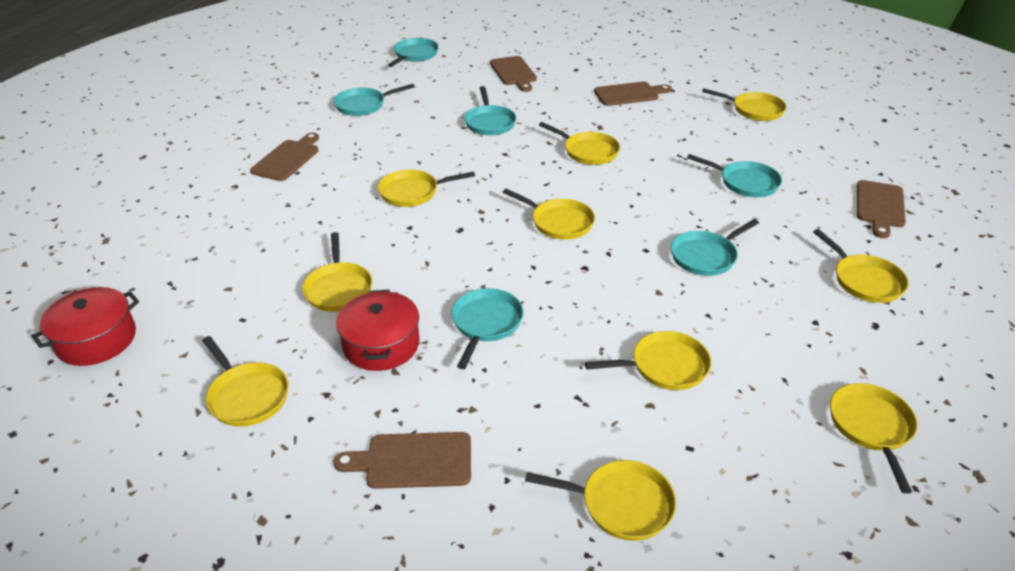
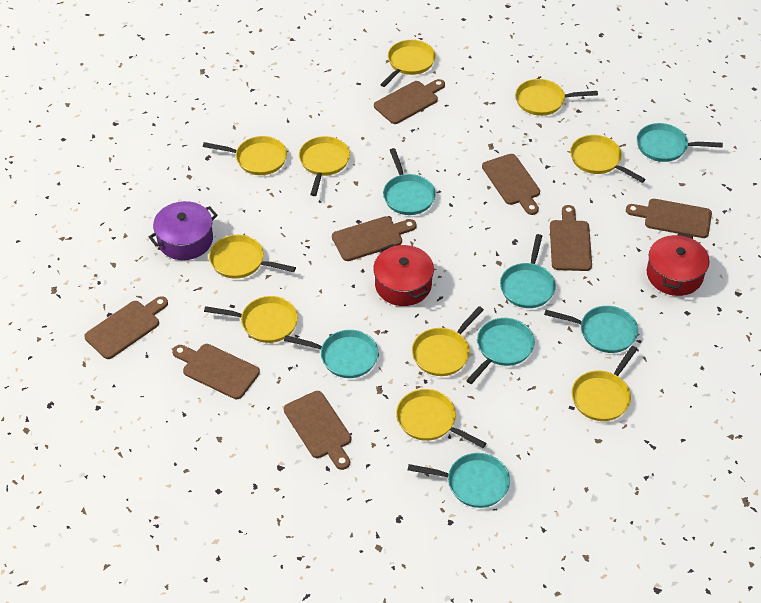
brown cutting board: 5 -> 8
purple pot: 0 -> 1
turquoise pan: 6 -> 7

